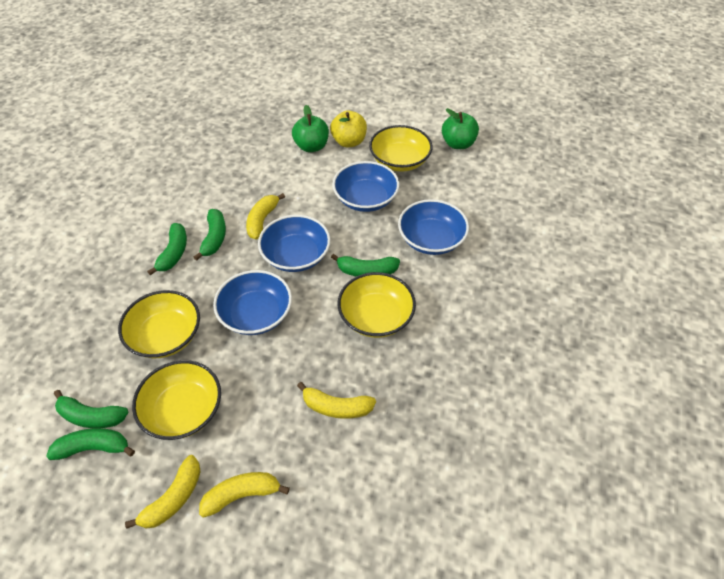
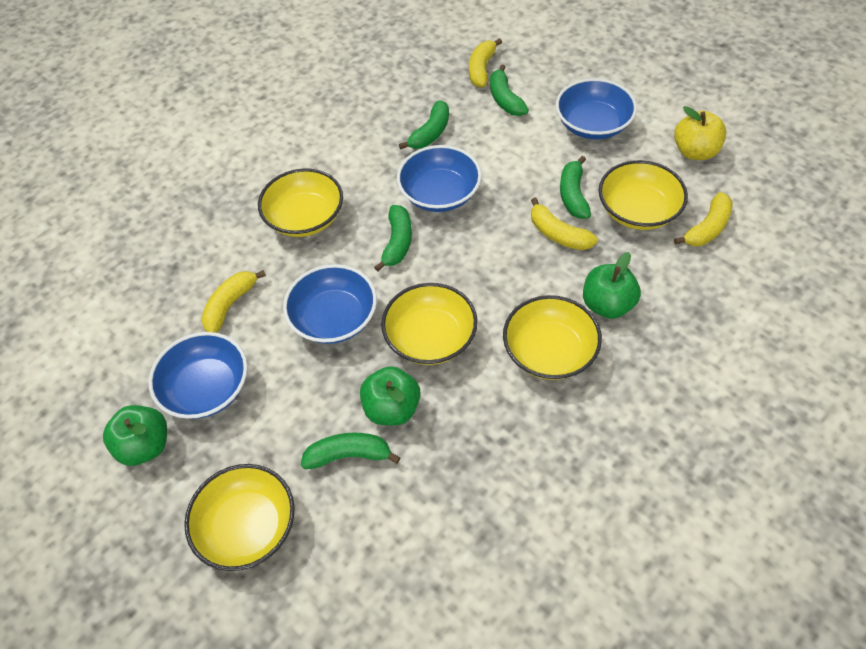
green apple: 2 -> 3
yellow bowl: 4 -> 5

